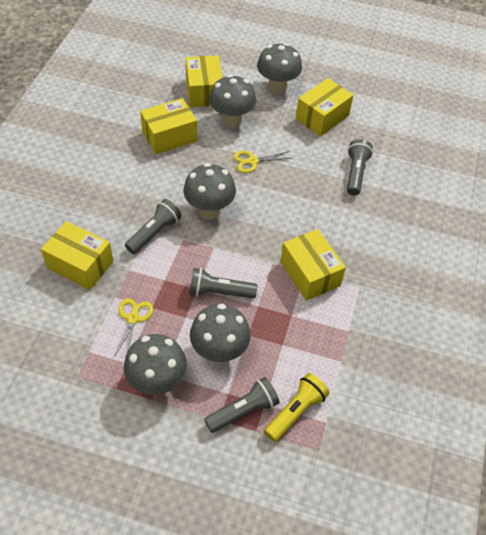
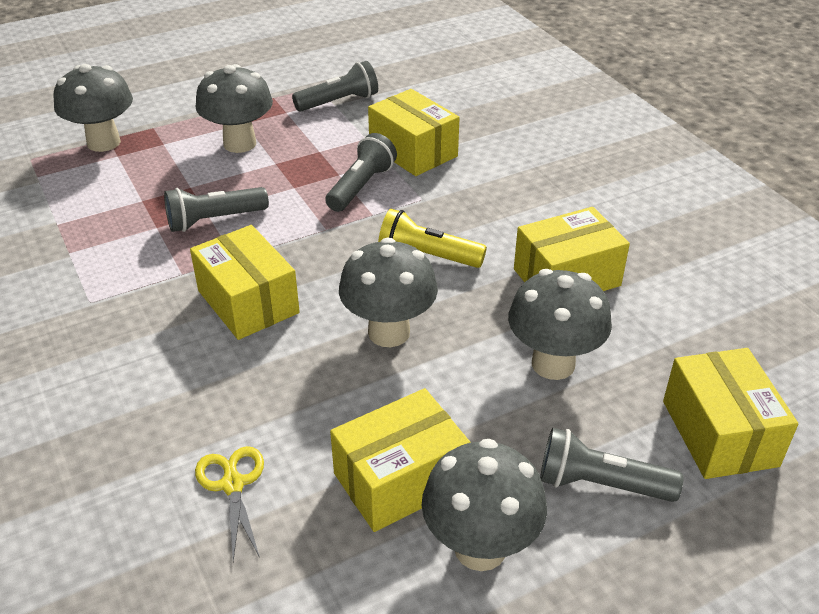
yellow scissors: 2 -> 1

